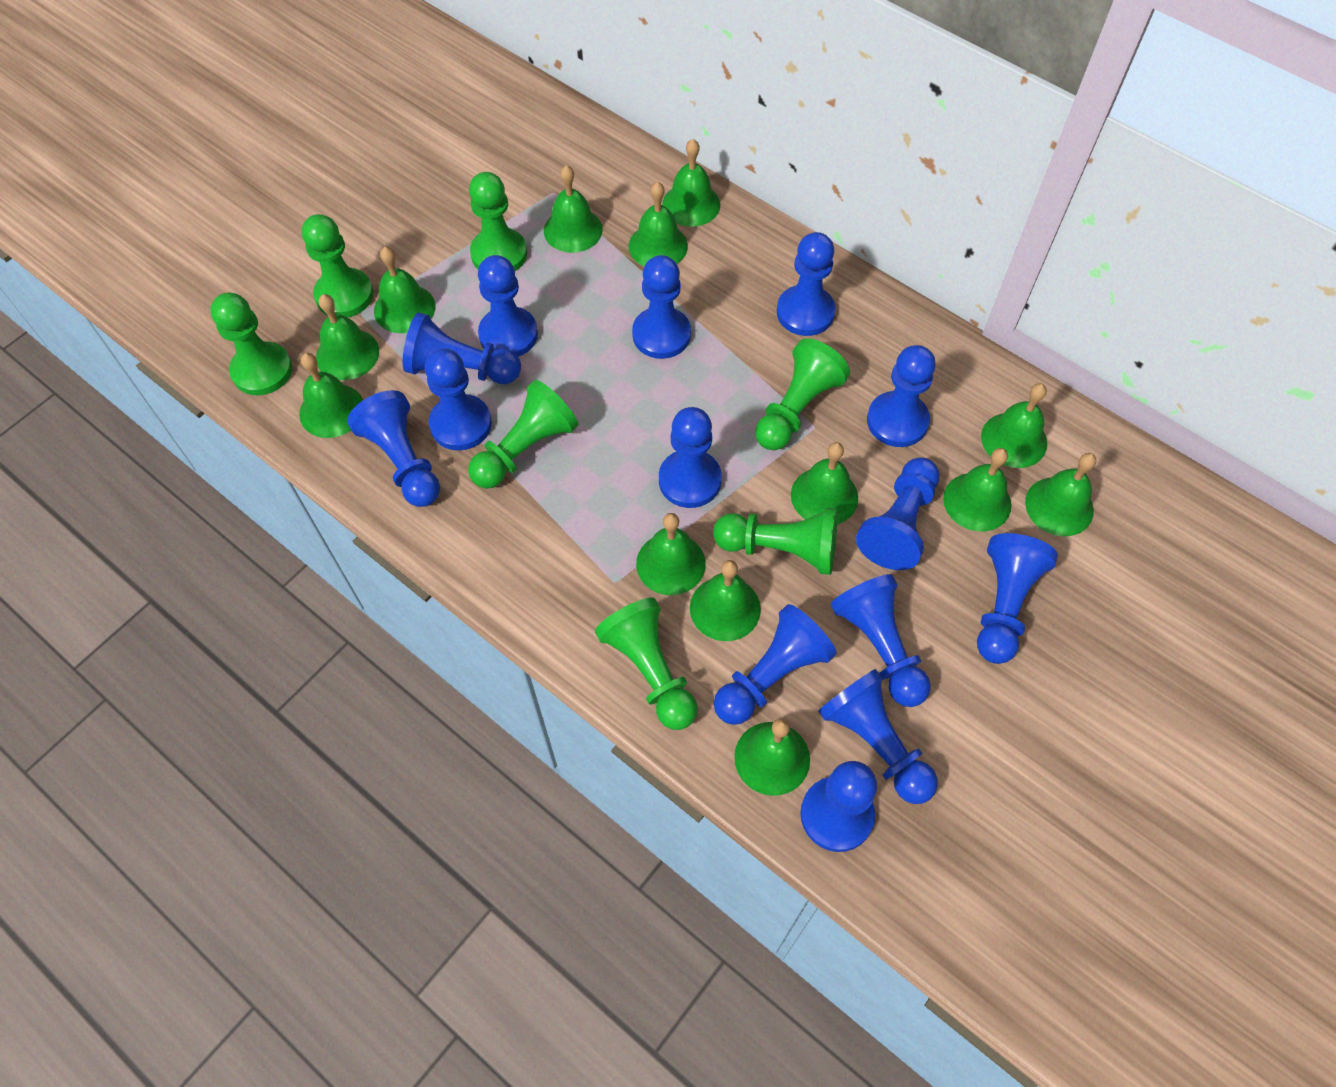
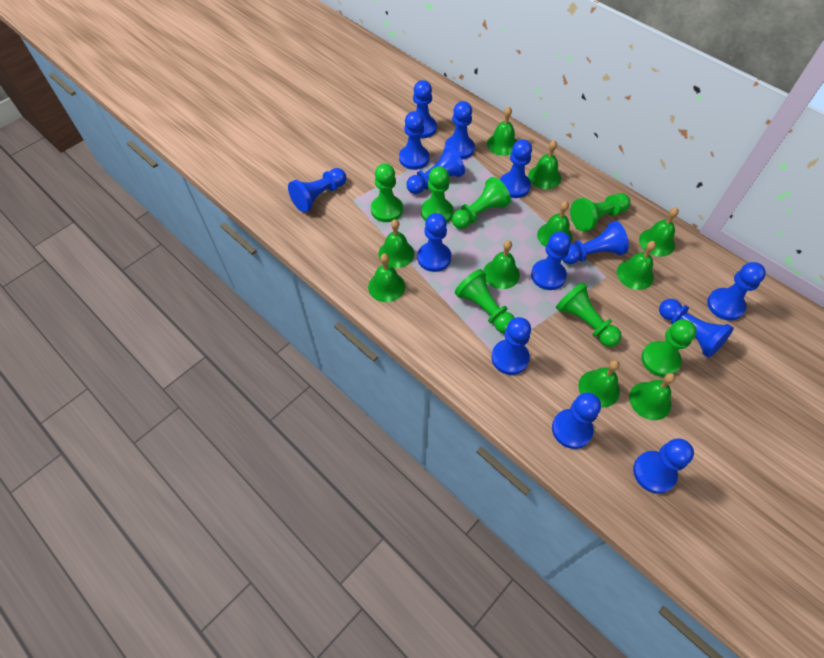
green bell: 13 -> 10

